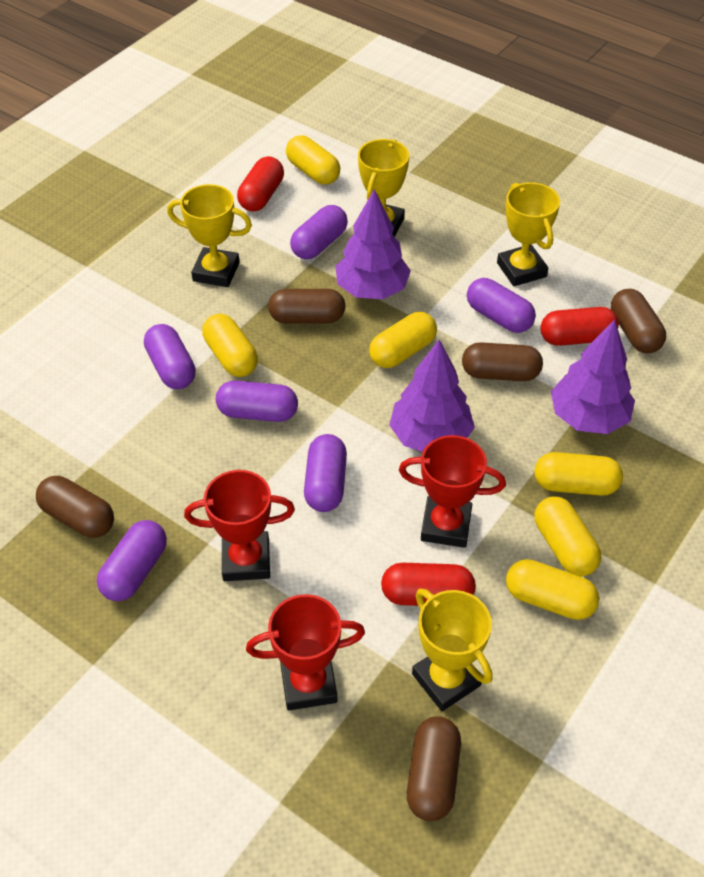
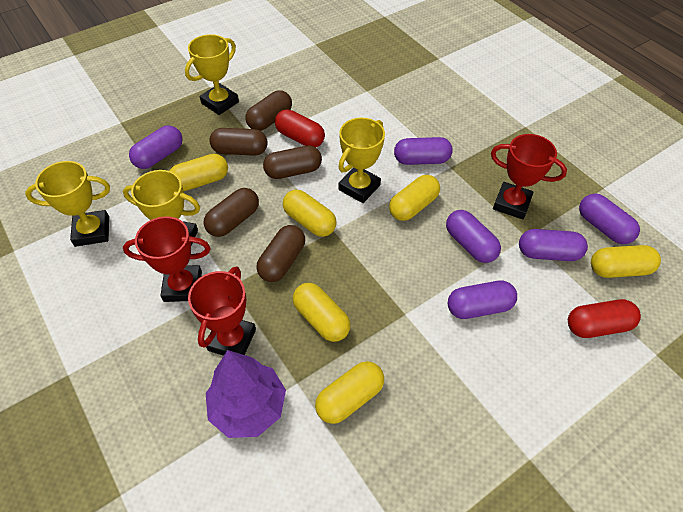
purple tree: 3 -> 1
red capsule: 3 -> 2

